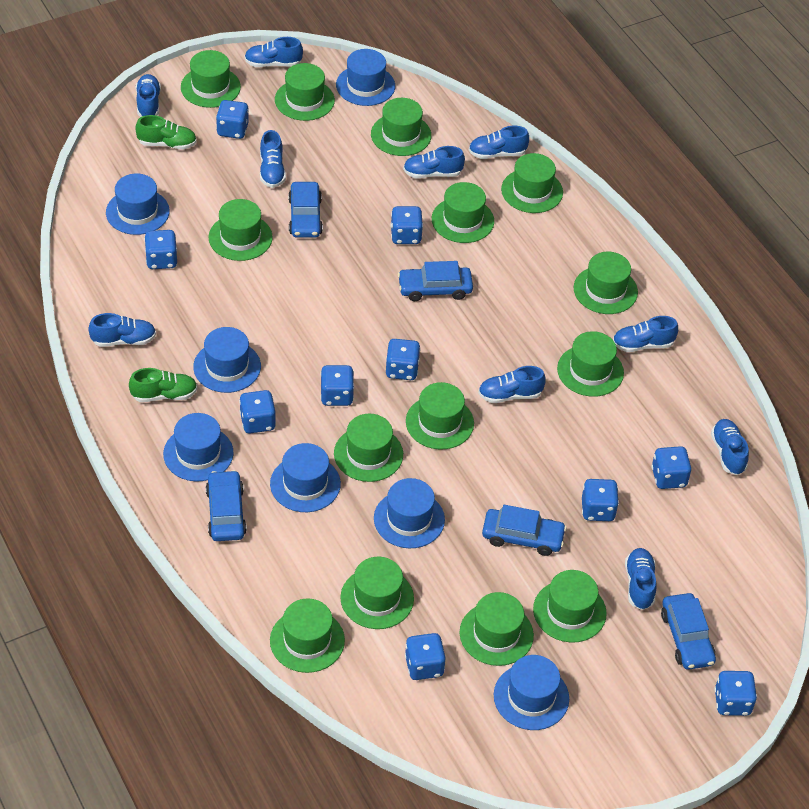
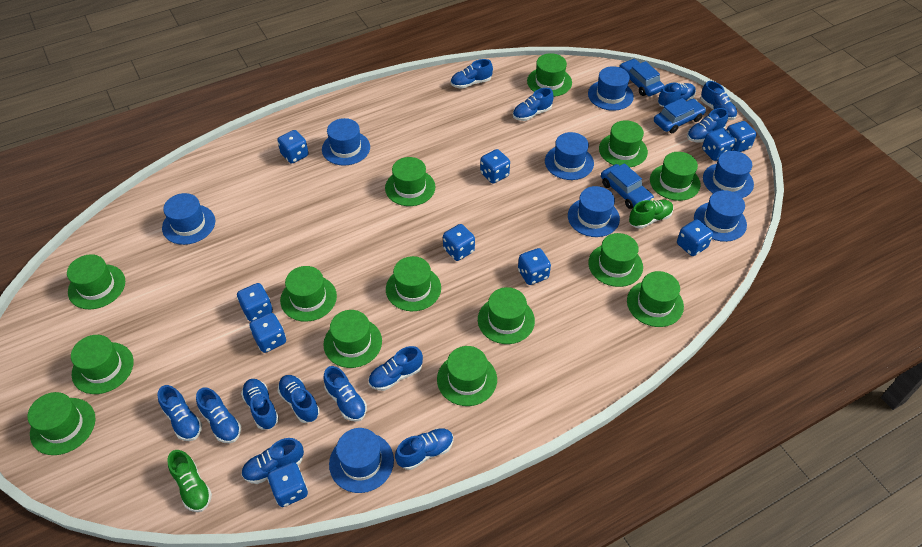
blue car: 5 -> 3
blue hat: 7 -> 8
blue shoe: 10 -> 13

